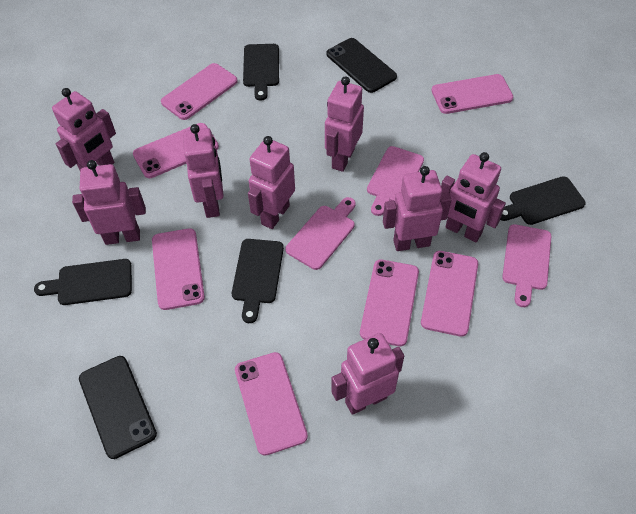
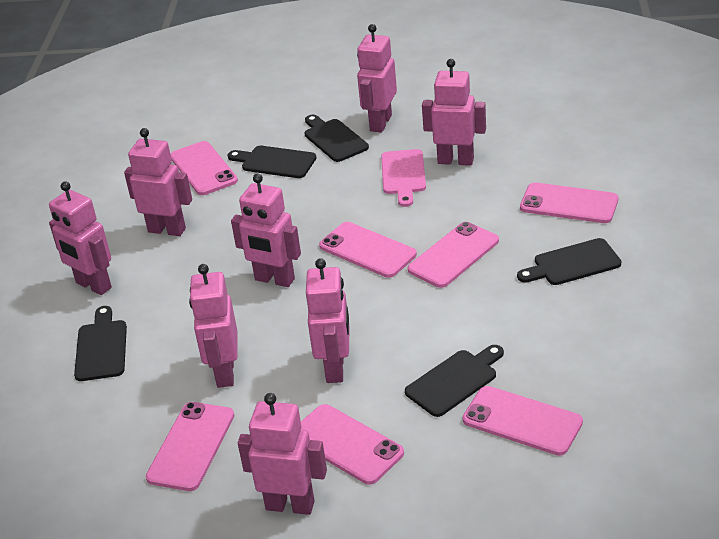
black cutting board: 4 -> 5
black phone: 2 -> 0
pink cutting board: 3 -> 1

